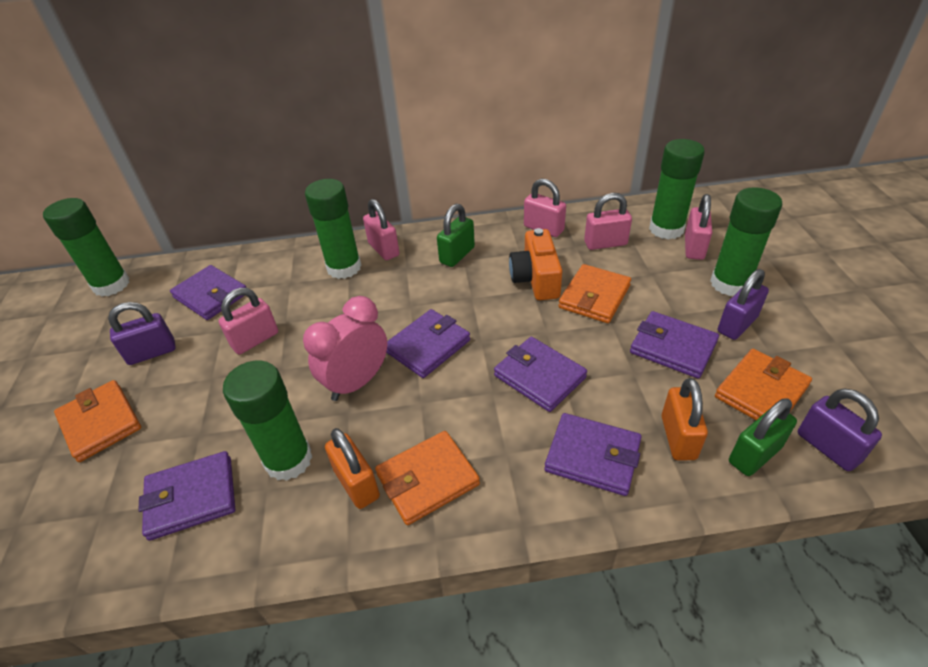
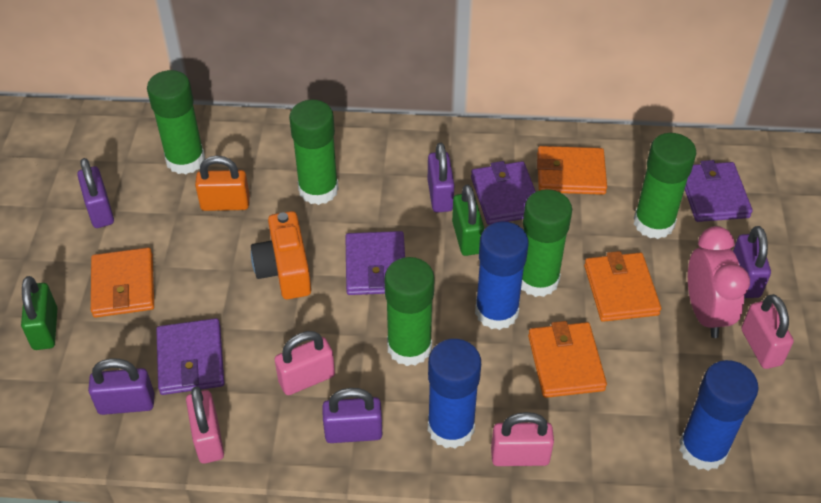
blue glue stick: 0 -> 3
orange padlock: 2 -> 1
pink padlock: 5 -> 4
purple padlock: 3 -> 5
purple wallet: 6 -> 4

